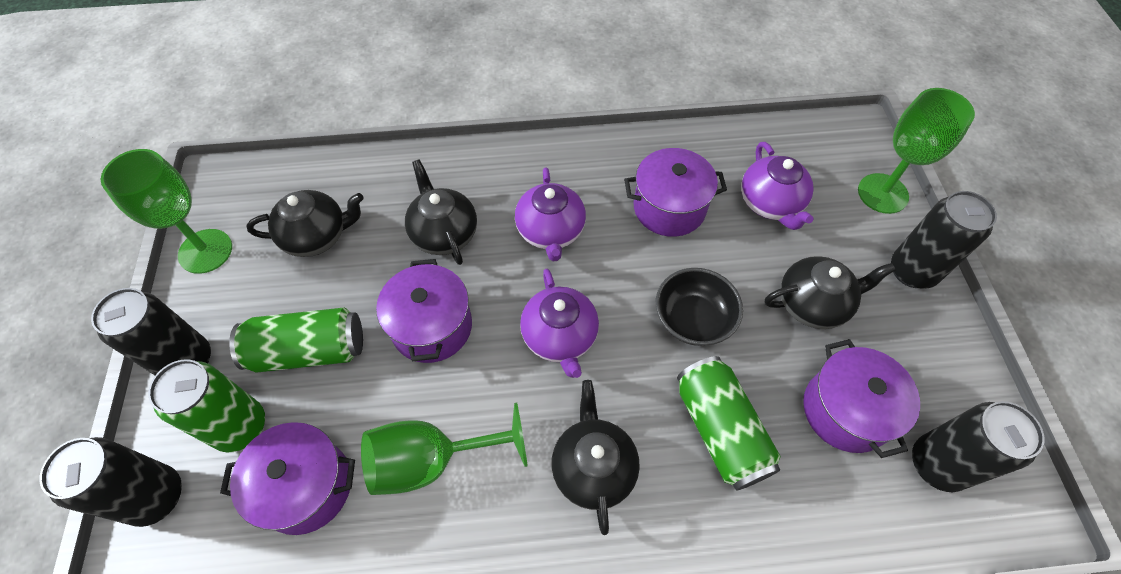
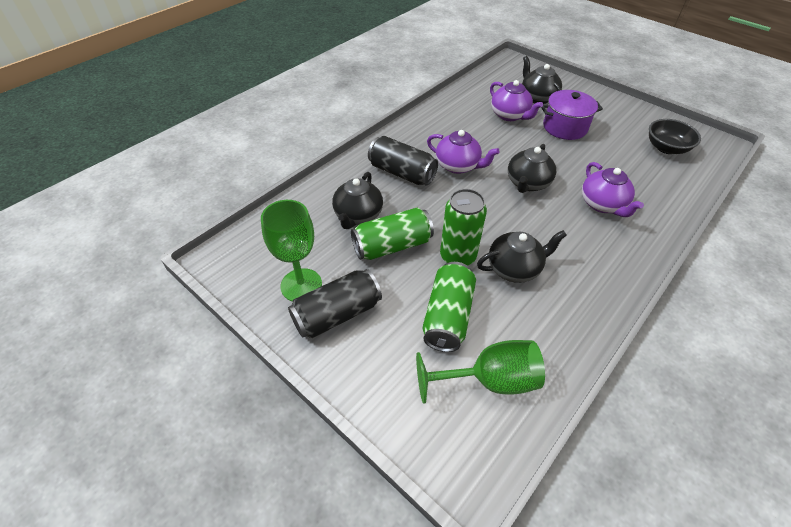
black can: 4 -> 2
green goblet: 3 -> 2
purple pot: 4 -> 1

